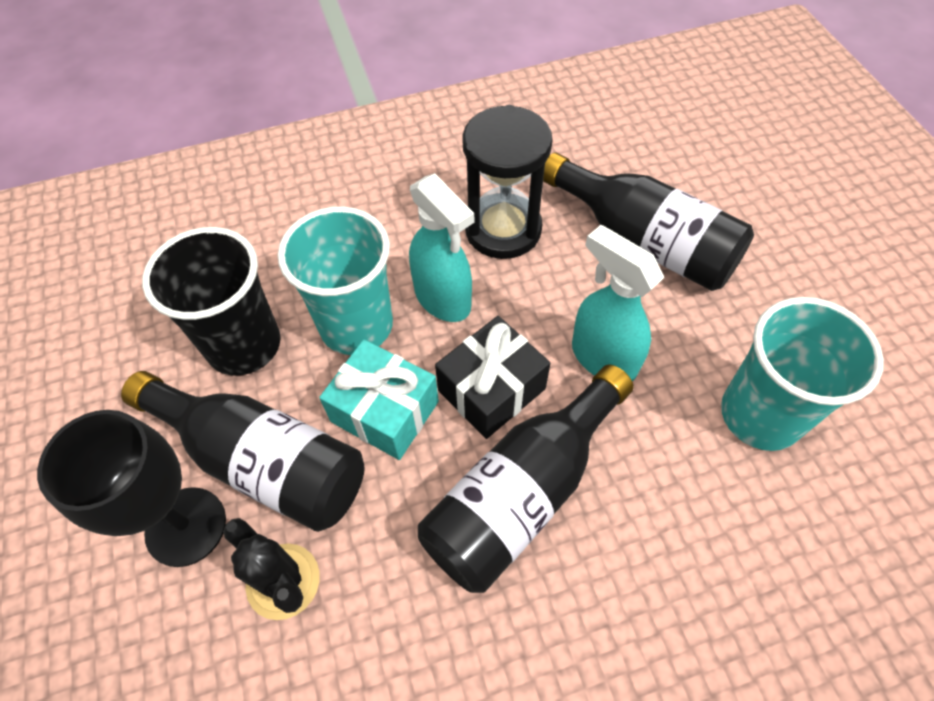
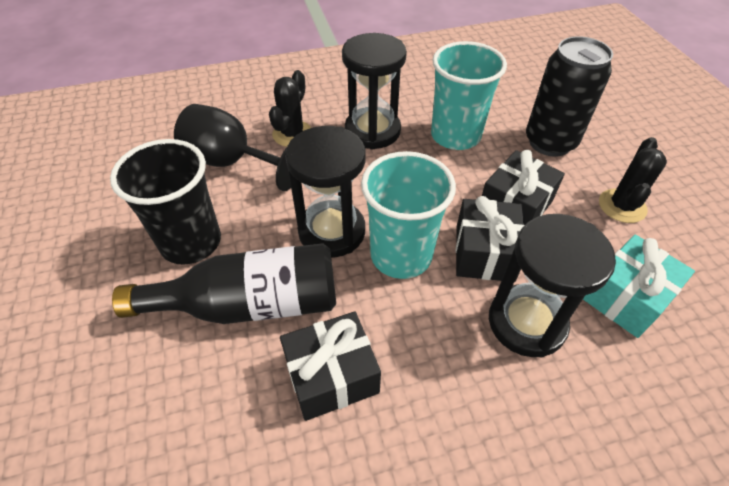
black bottle: 3 -> 1
black cactus: 1 -> 2
black can: 0 -> 1
black gift: 1 -> 3
black hourglass: 1 -> 3
turquoise spray bottle: 2 -> 0

